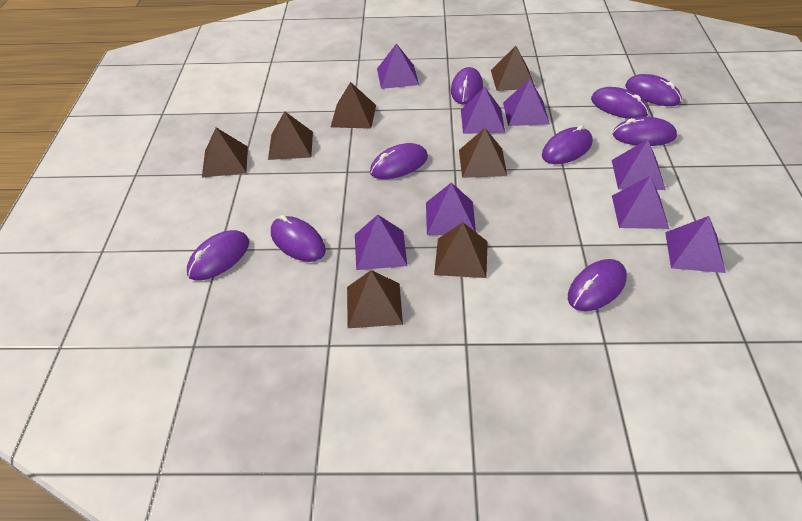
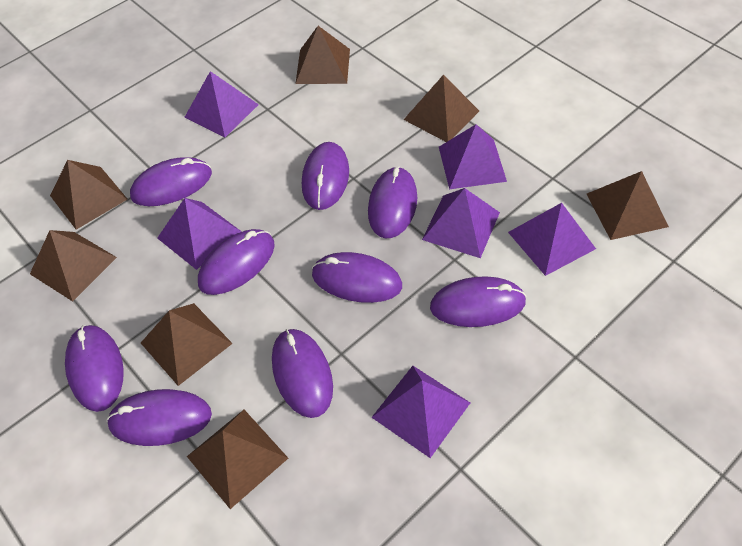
purple pyramid: 8 -> 6

